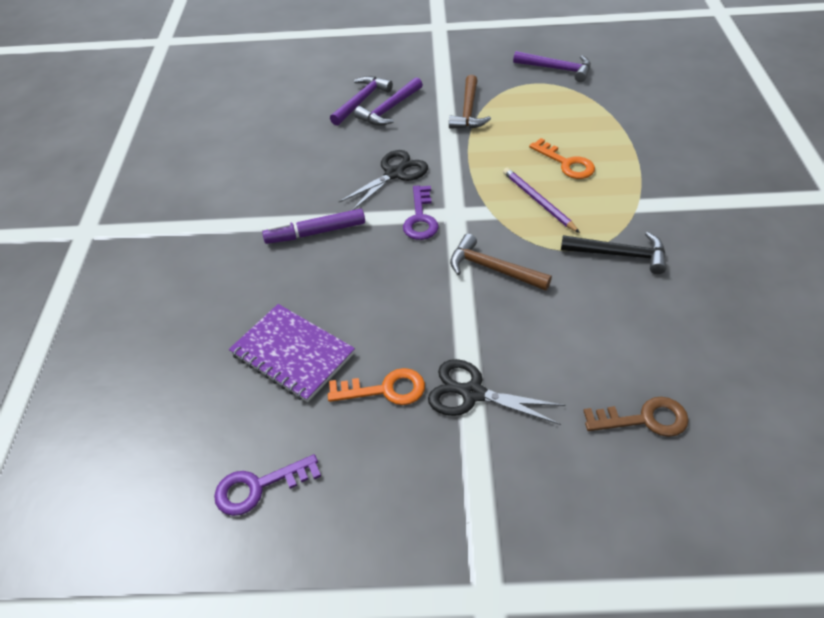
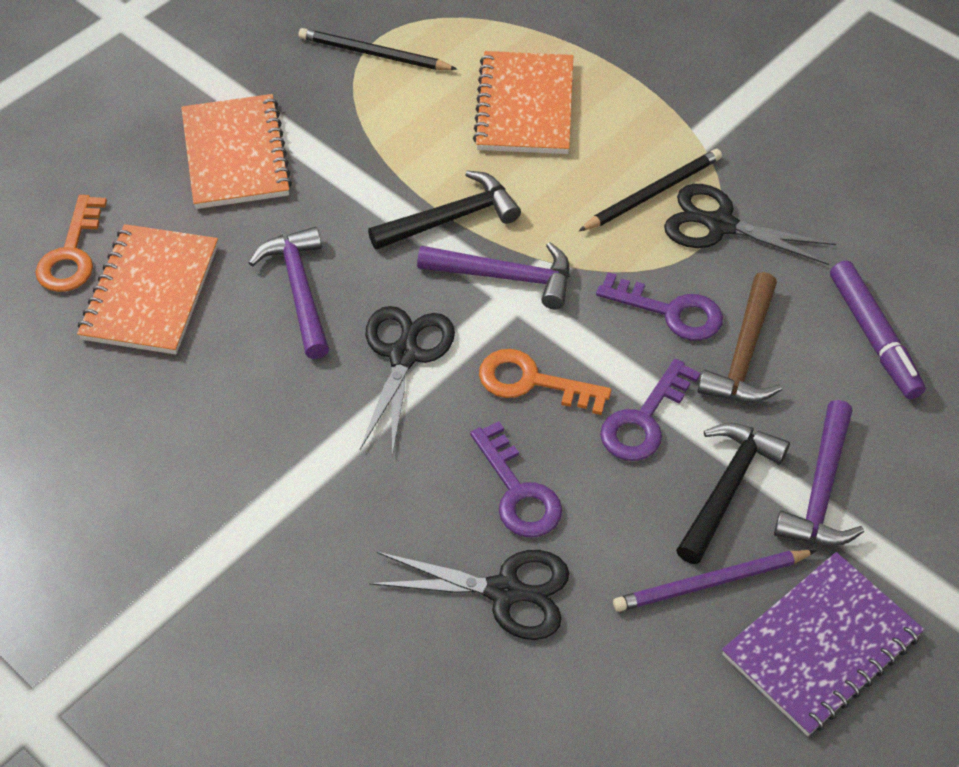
black hammer: 1 -> 2
black pencil: 0 -> 2
black scissors: 2 -> 3
brown hammer: 2 -> 1
brown key: 1 -> 0
orange notebook: 0 -> 3
purple key: 2 -> 3

